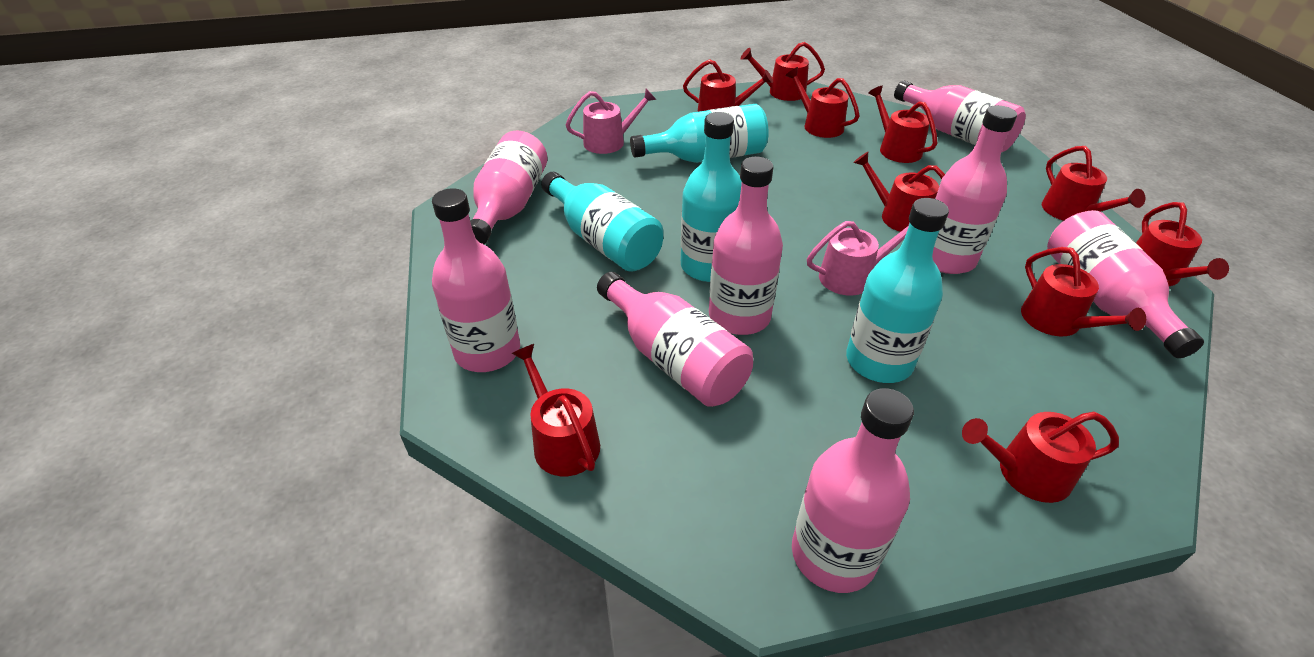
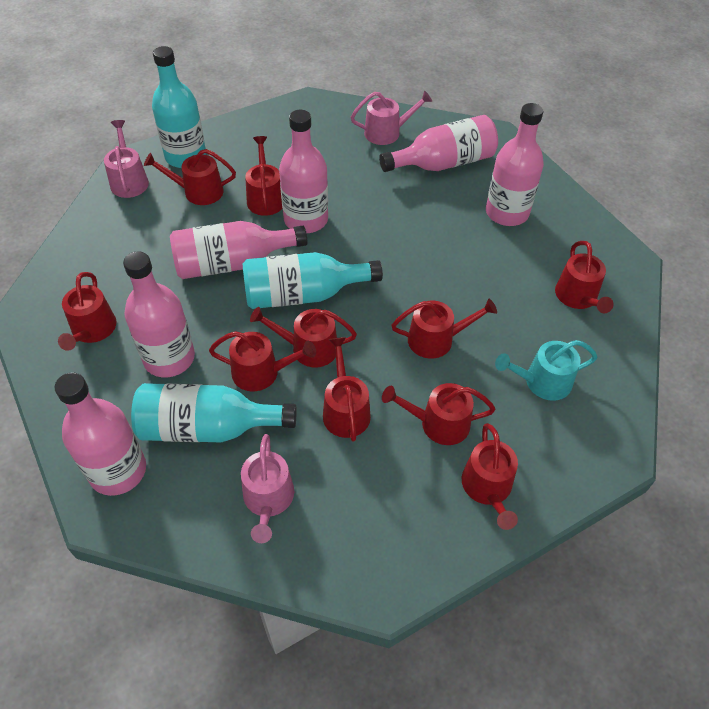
pink bottle: 8 -> 6
pink watering can: 2 -> 3
turquoise bottle: 4 -> 3
turquoise watering can: 0 -> 1

